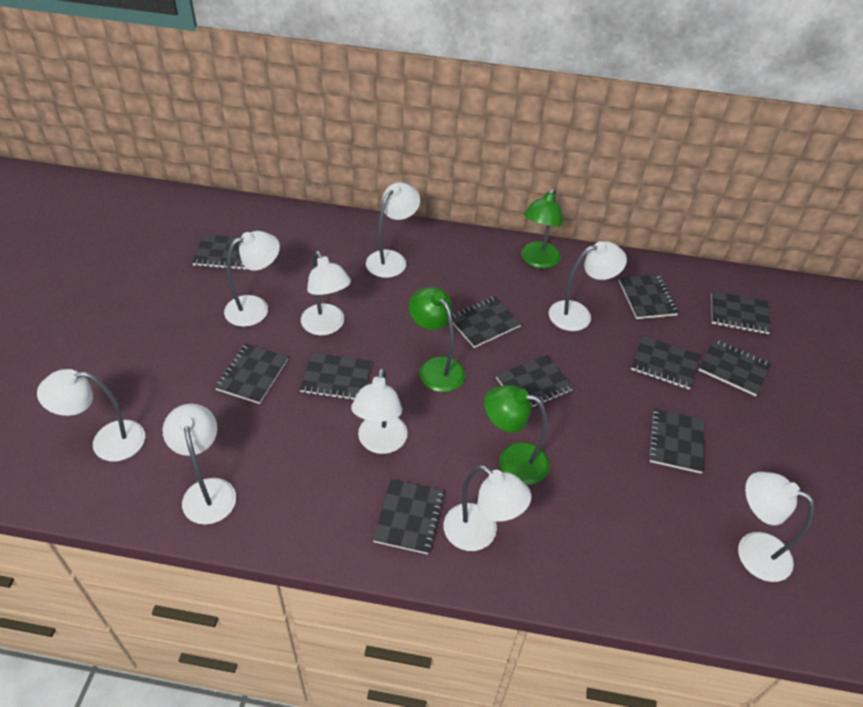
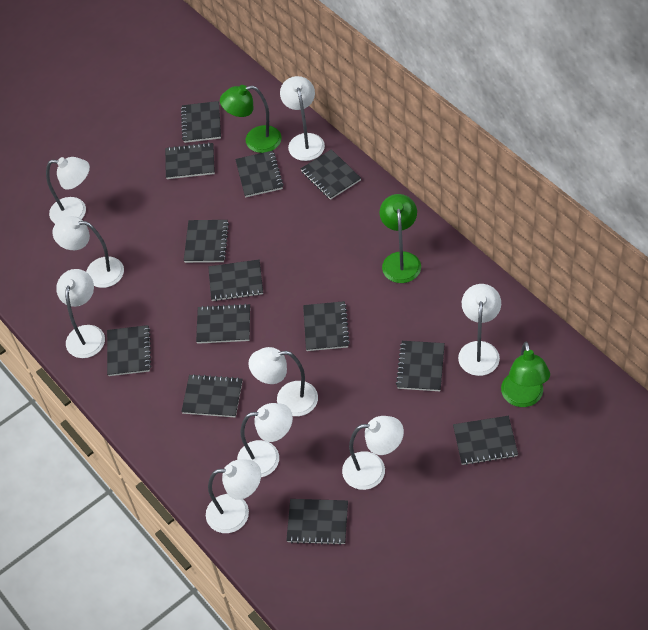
black notebook: 11 -> 13

